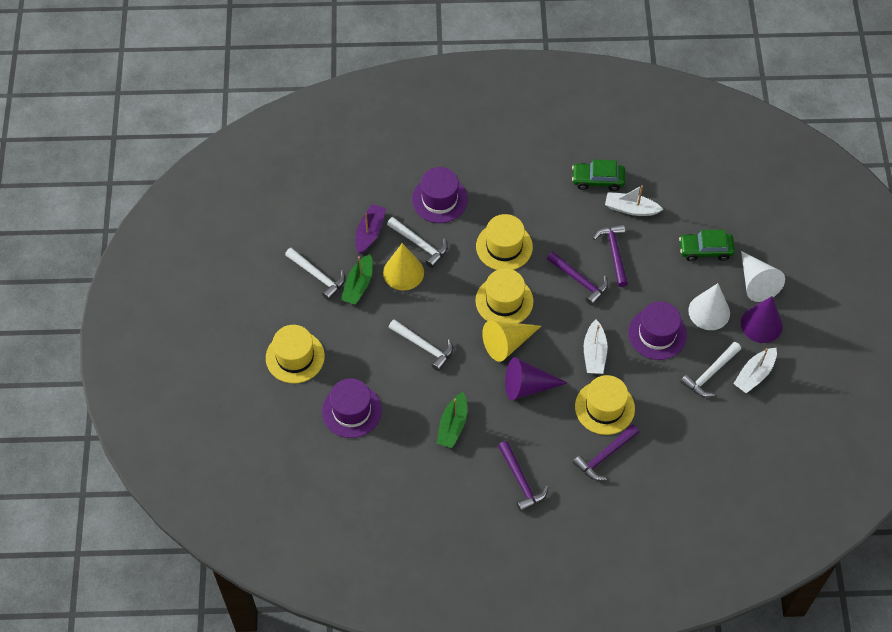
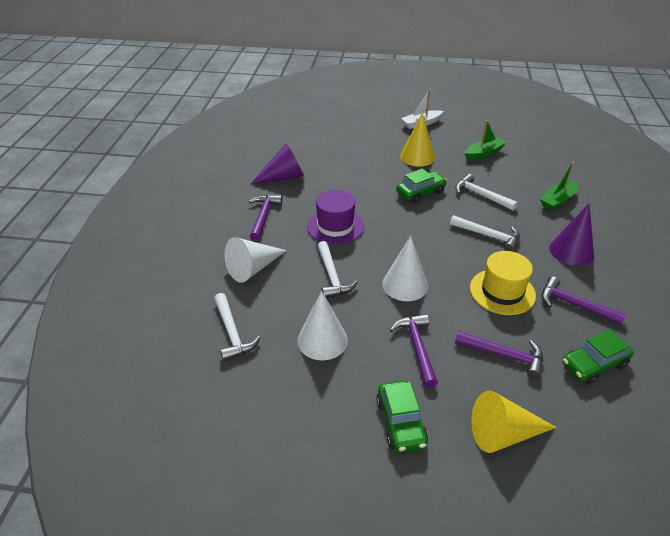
green car: 2 -> 3
purple boat: 1 -> 0
purple hat: 3 -> 1
white boat: 3 -> 1
white cone: 2 -> 3
yellow hat: 4 -> 1

